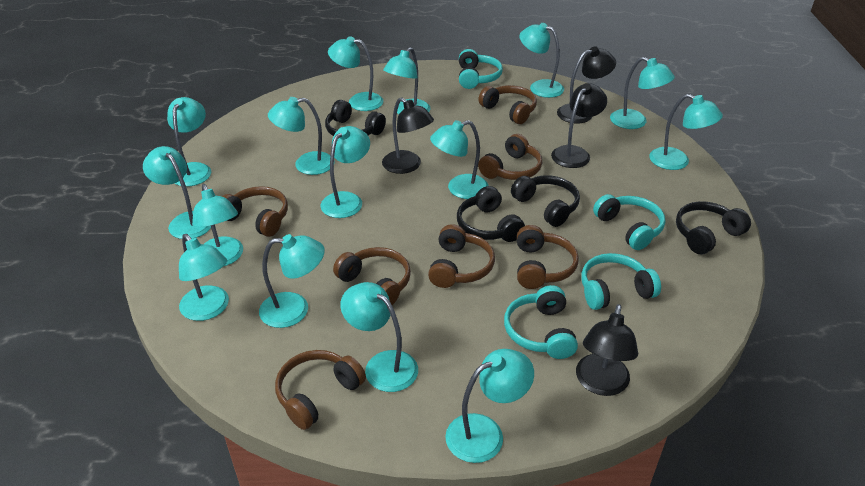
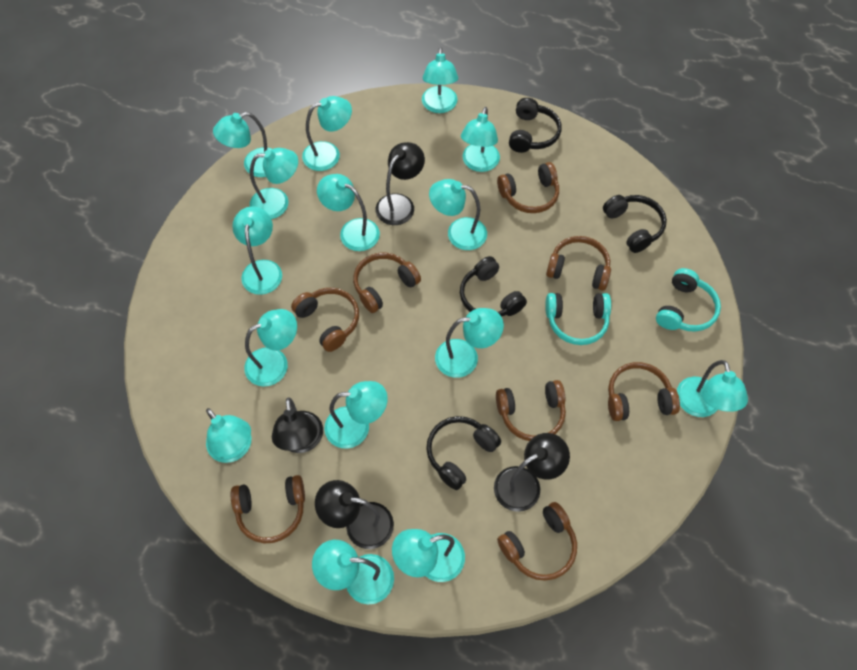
brown headphones: 7 -> 8
turquoise headphones: 4 -> 2

